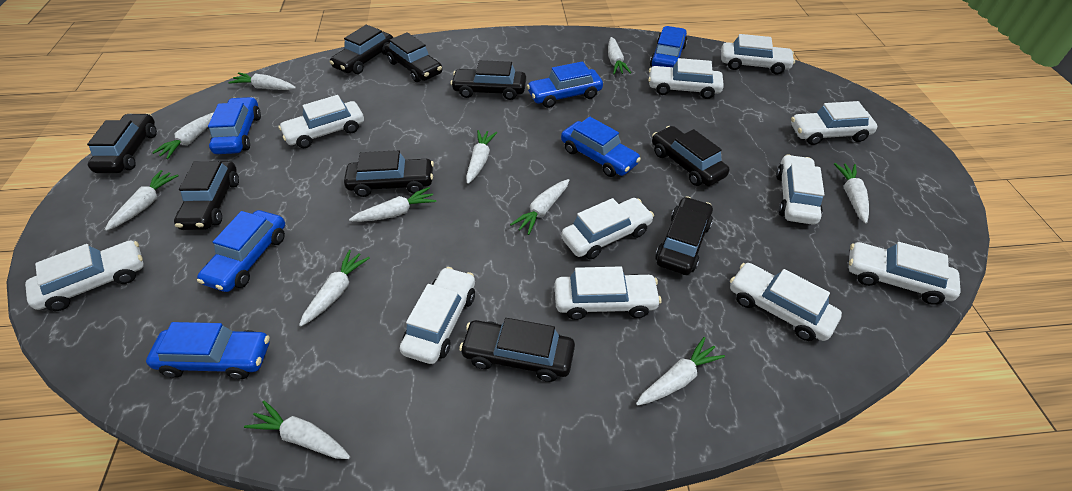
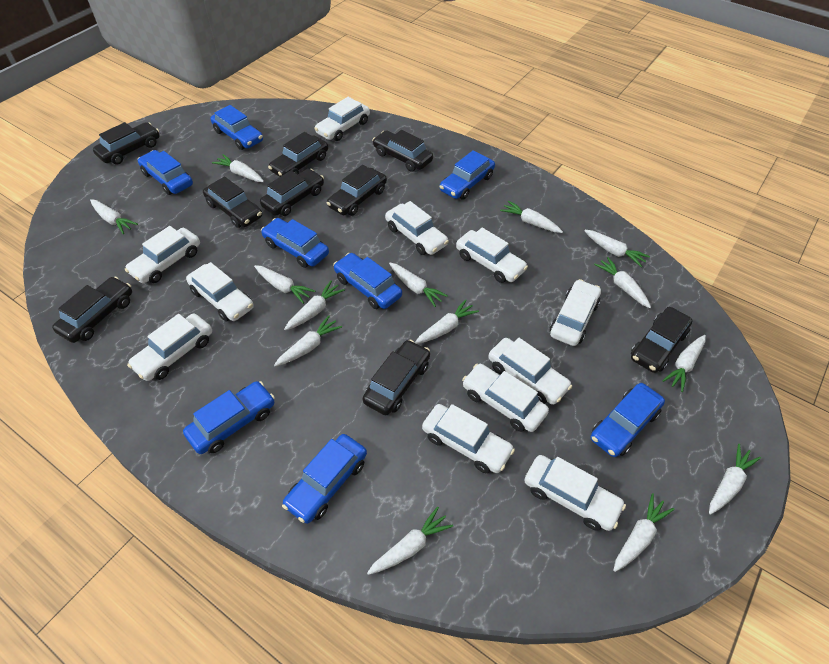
blue car: 6 -> 8
white carrot: 11 -> 14

